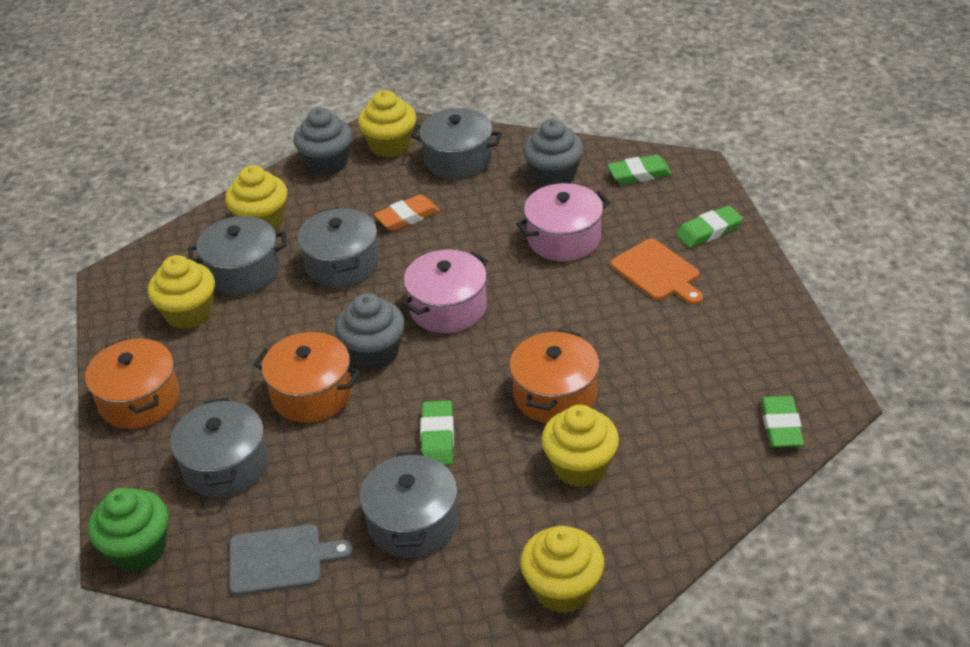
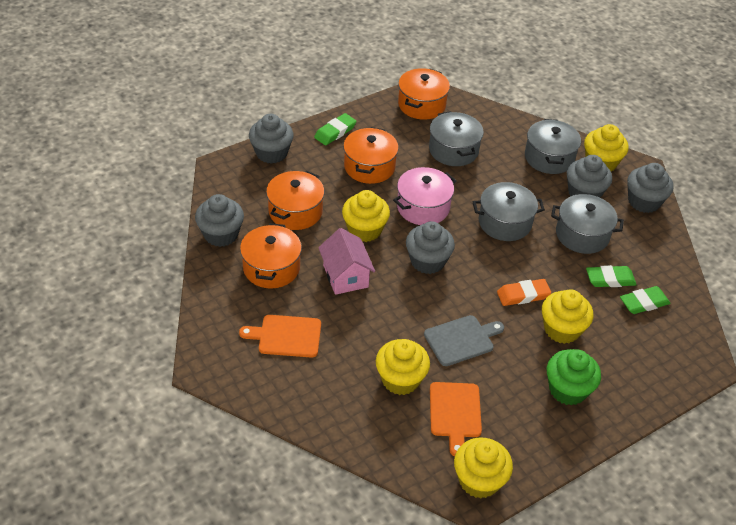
green eraser: 4 -> 3
grey cupcake: 3 -> 5
grey pot: 5 -> 4
orange cutting board: 1 -> 2
orange pot: 3 -> 4
pink house: 0 -> 1
pink pot: 2 -> 1

